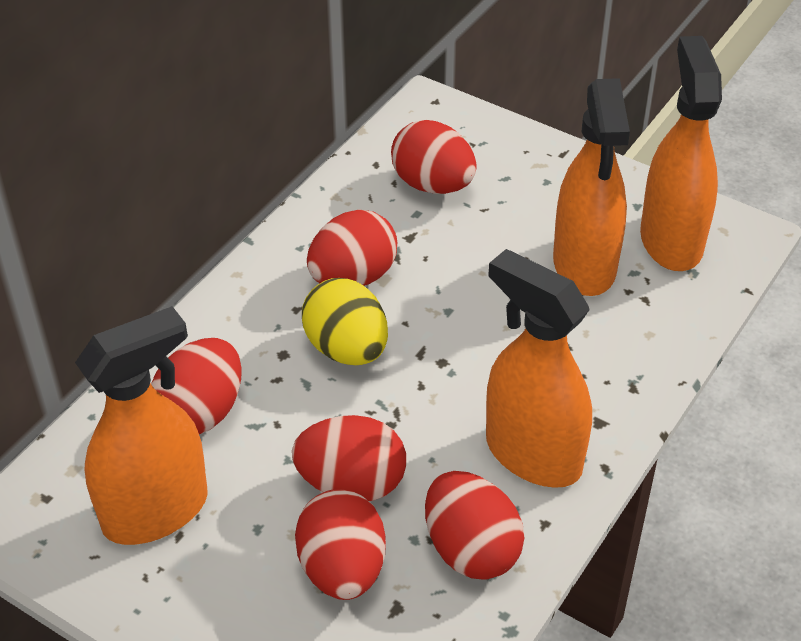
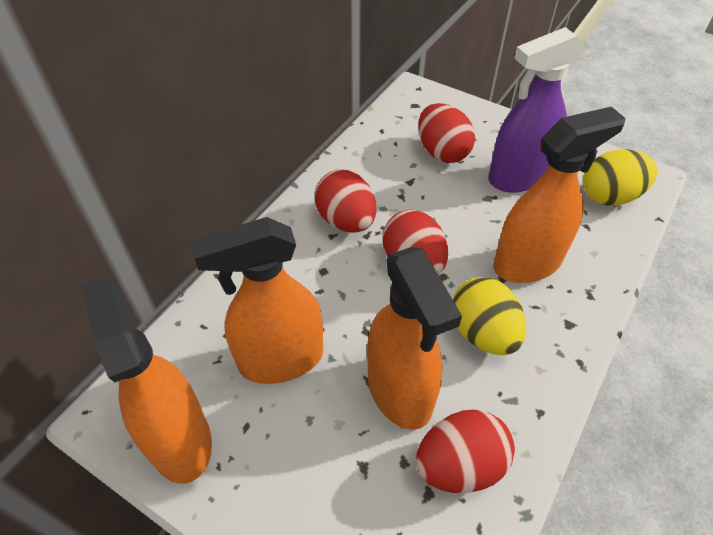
purple spray bottle: 0 -> 1
red egg: 6 -> 4
yellow egg: 1 -> 2

